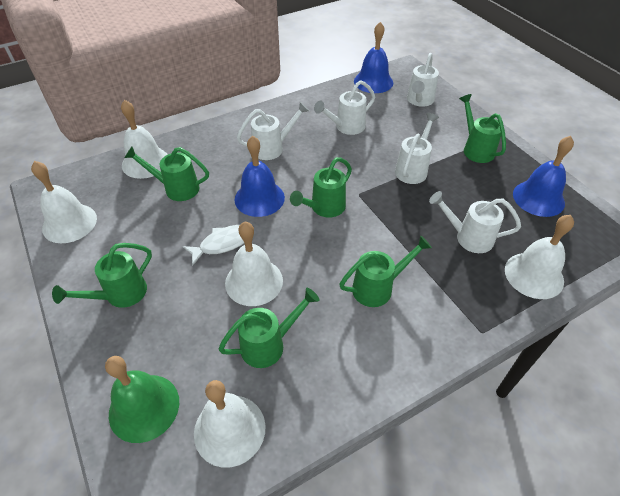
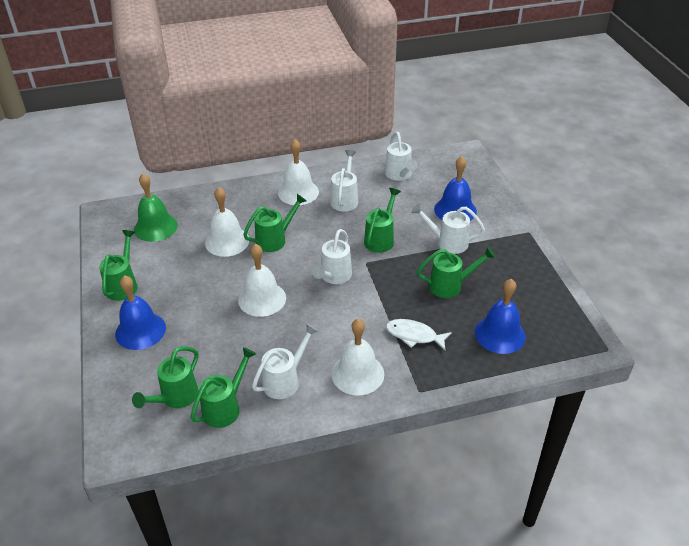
white bell: 5 -> 4

